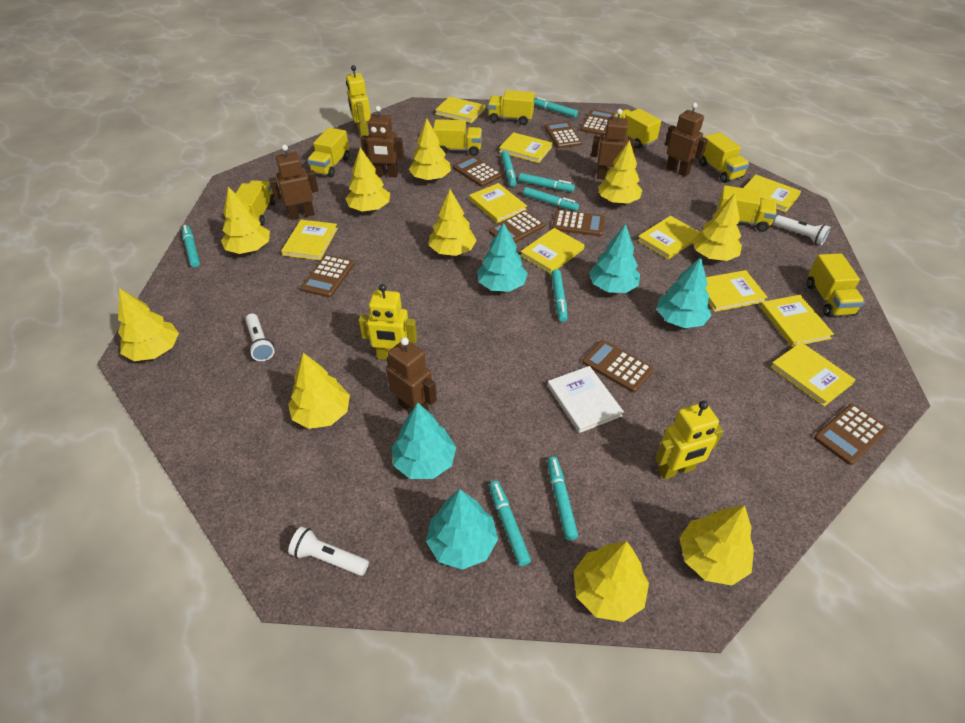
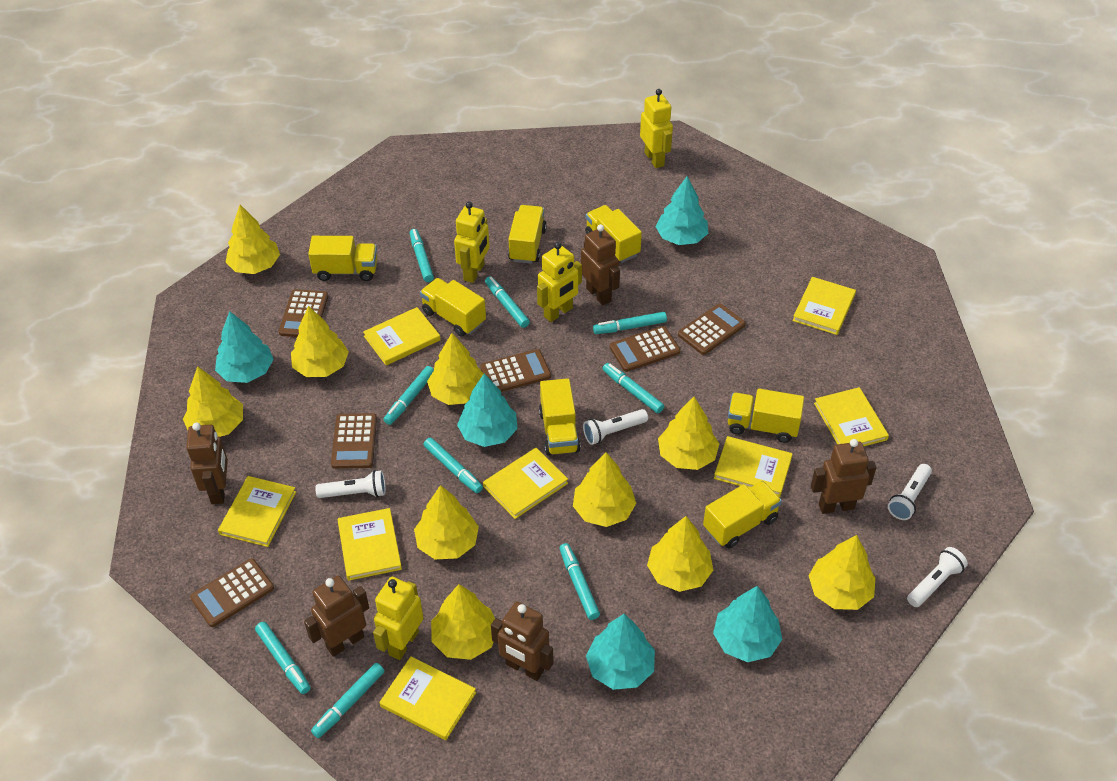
brown calculator: 8 -> 6
turquoise marker: 8 -> 9
white book: 1 -> 0
white flashlight: 3 -> 4
yellow book: 10 -> 8
yellow robot: 3 -> 4
yellow truck: 8 -> 7

